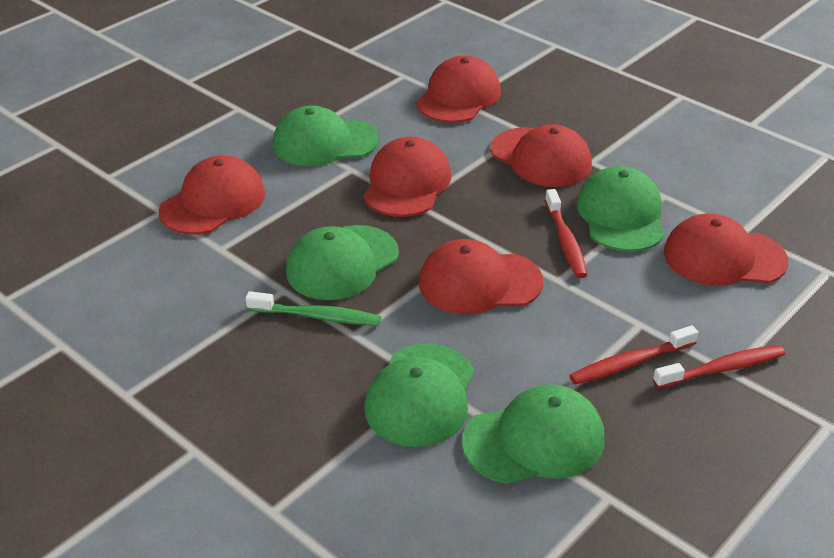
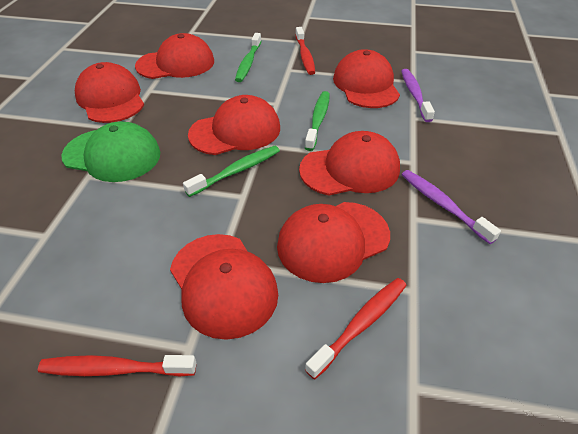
green cap: 5 -> 1
green toothbrush: 1 -> 3
purple toothbrush: 0 -> 2
red cap: 6 -> 7

